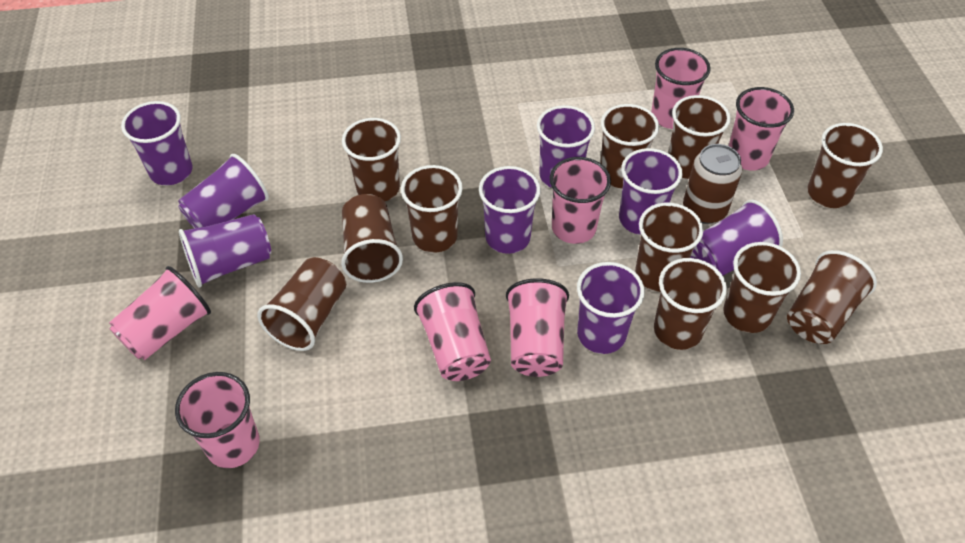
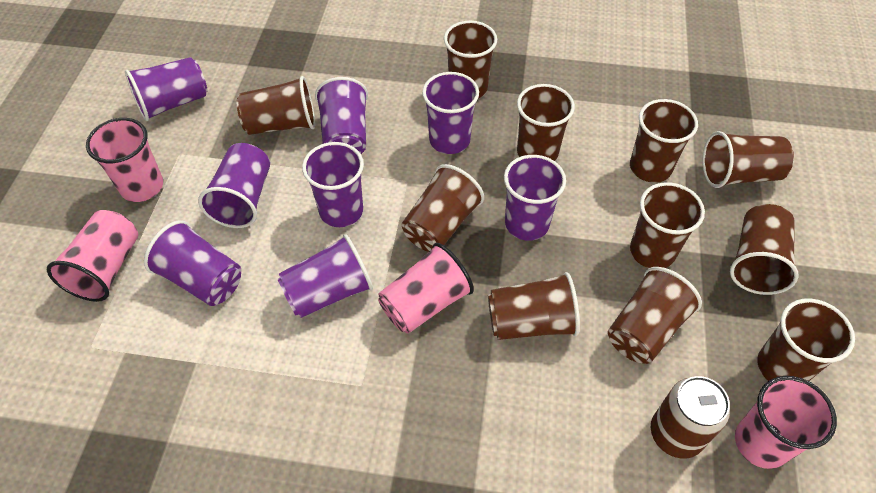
pink cup: 7 -> 4

